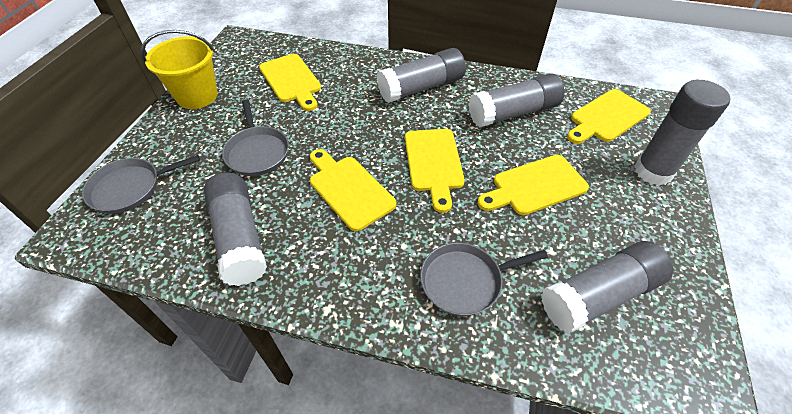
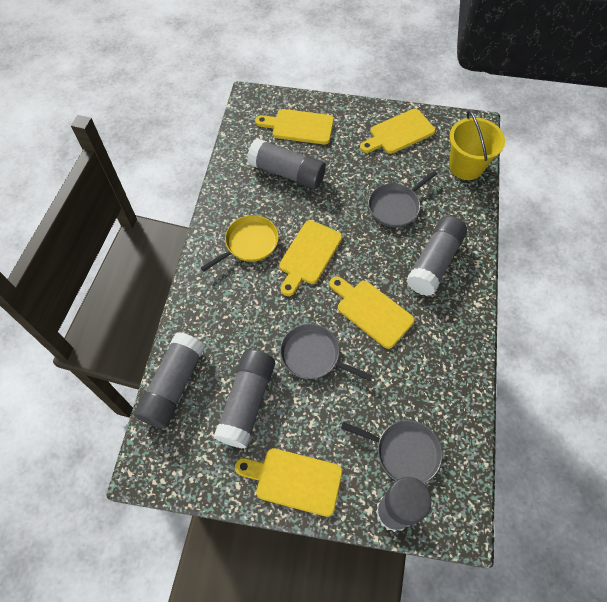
yellow pan: 0 -> 1

